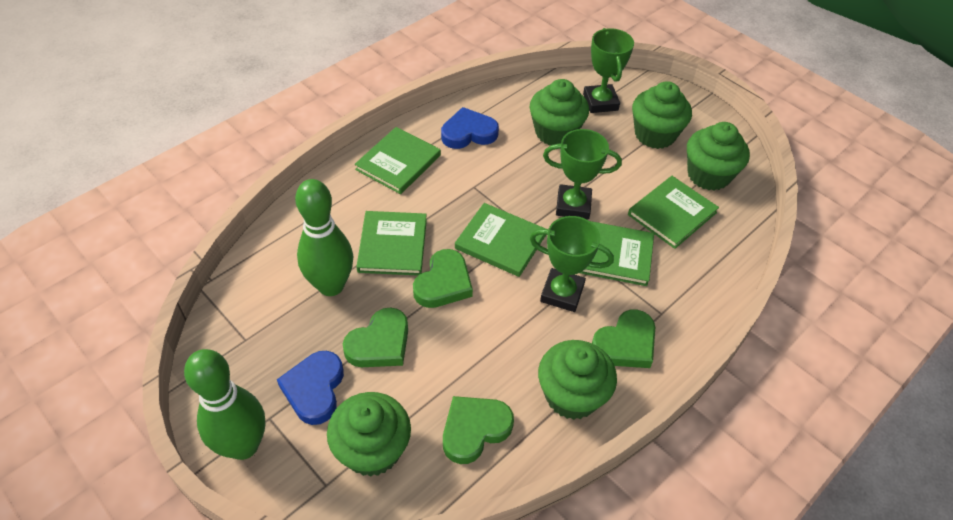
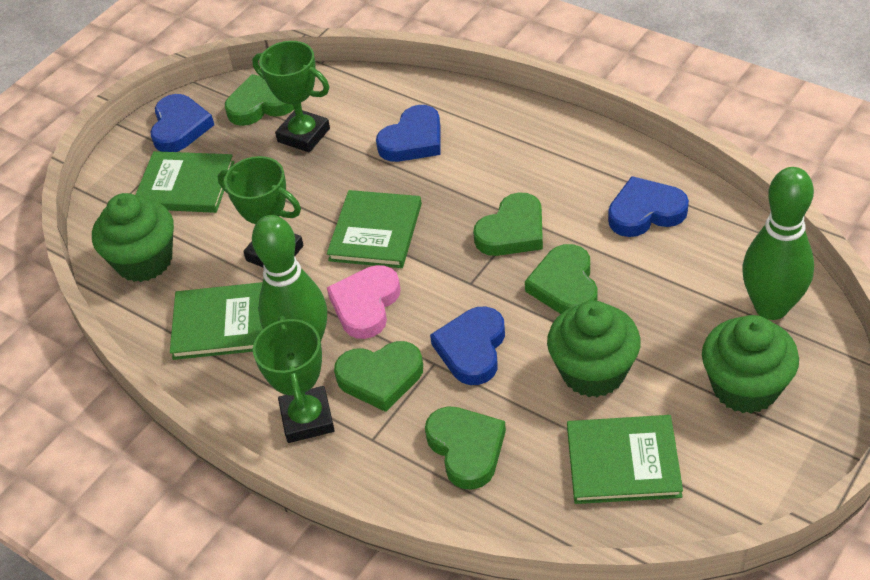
blue heart: 2 -> 4
green book: 5 -> 4
green cupcake: 5 -> 3
green heart: 4 -> 5
pink heart: 0 -> 1

